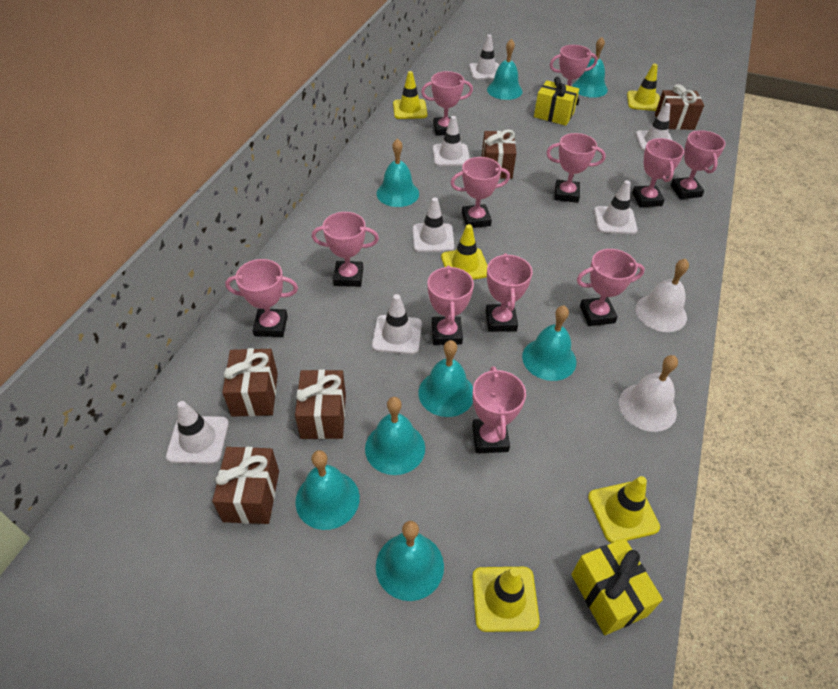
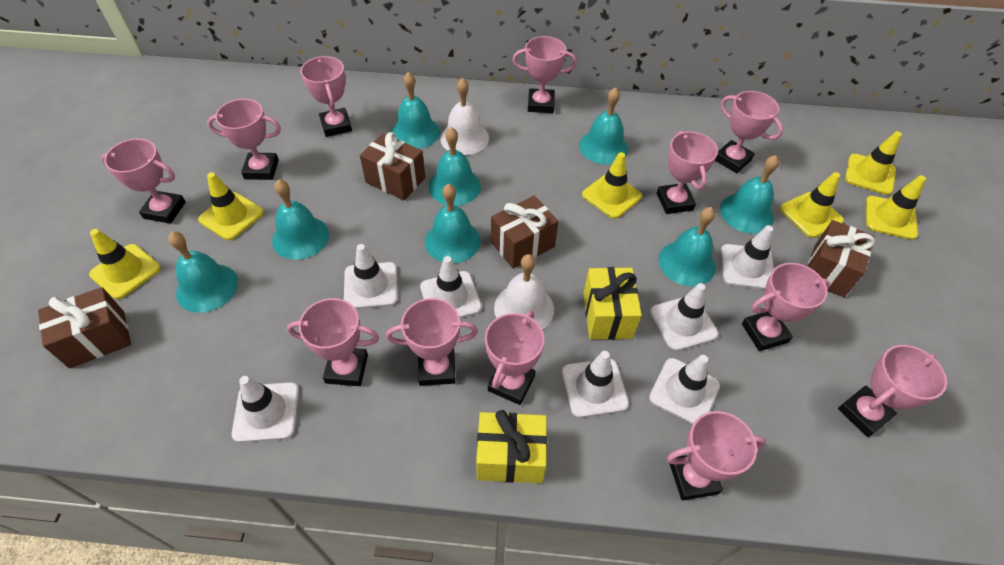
brown gift: 5 -> 4
yellow traffic cone: 5 -> 6

